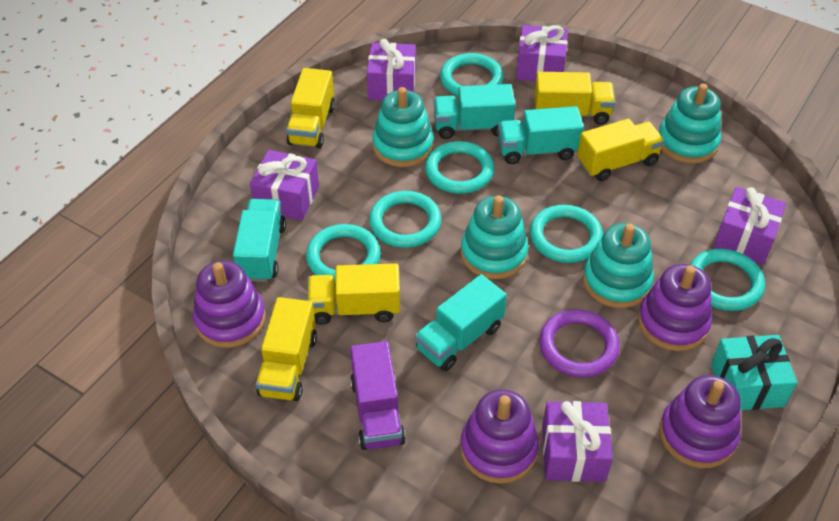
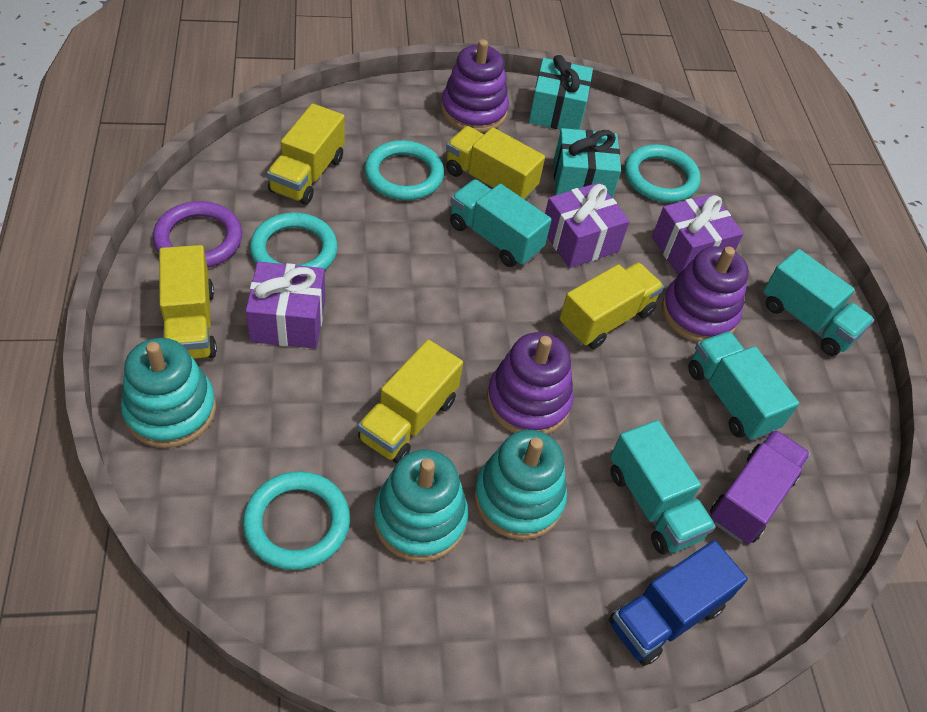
blue truck: 0 -> 1
purple gift: 5 -> 3
purple stacking toy: 4 -> 3
turquoise gift: 1 -> 2
turquoise ring: 6 -> 4
turquoise stacking toy: 4 -> 3

